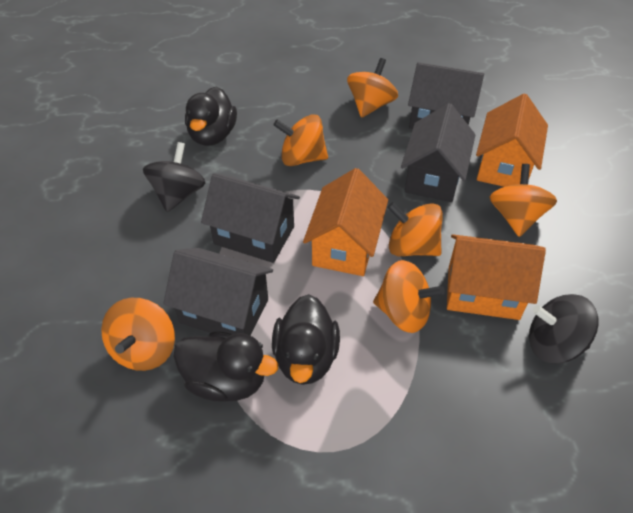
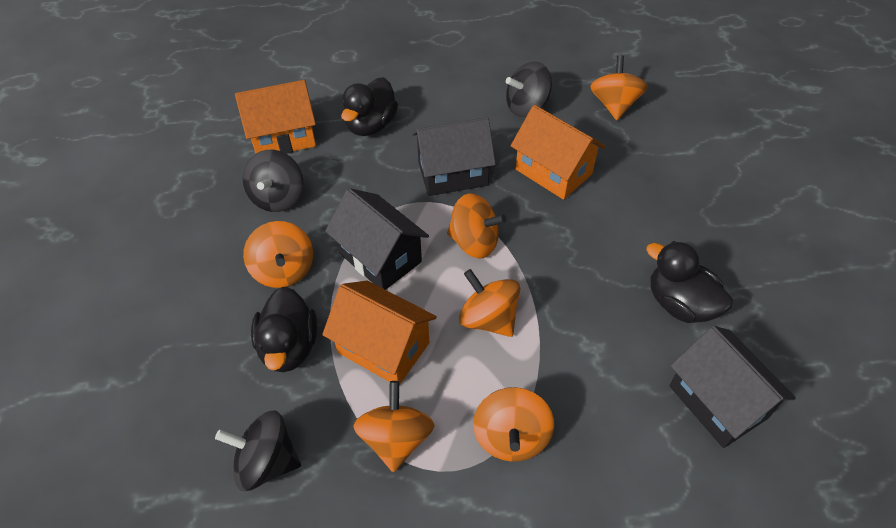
black house: 4 -> 3
black spinning top: 2 -> 3

